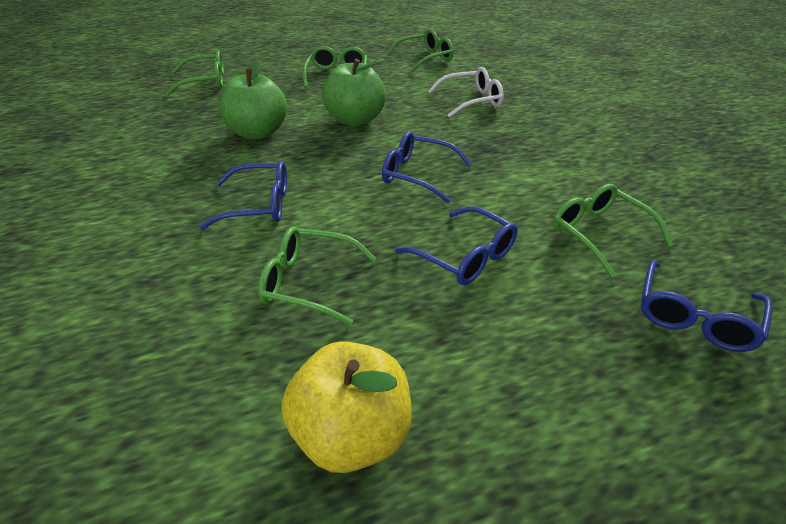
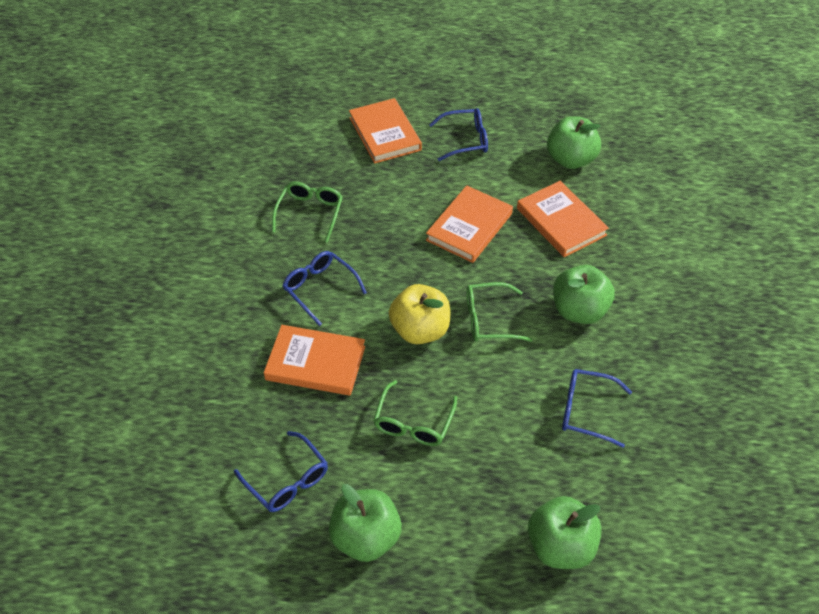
green apple: 2 -> 4
green glasses: 5 -> 3
orange book: 0 -> 4
white glasses: 1 -> 0

